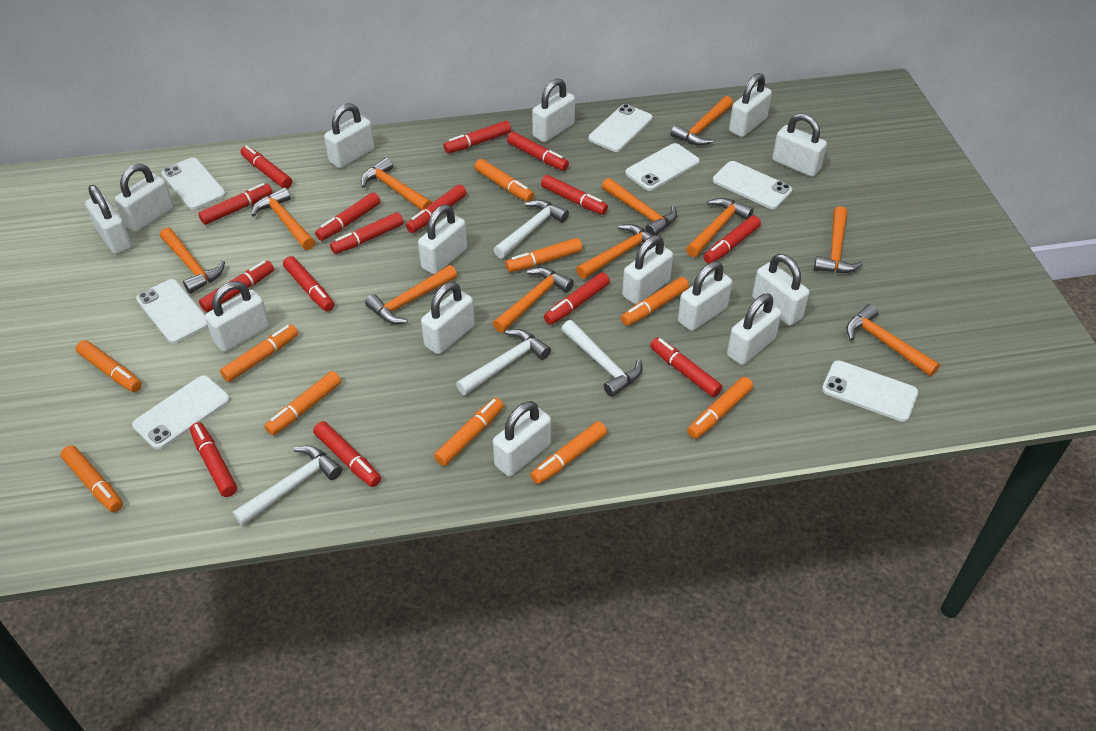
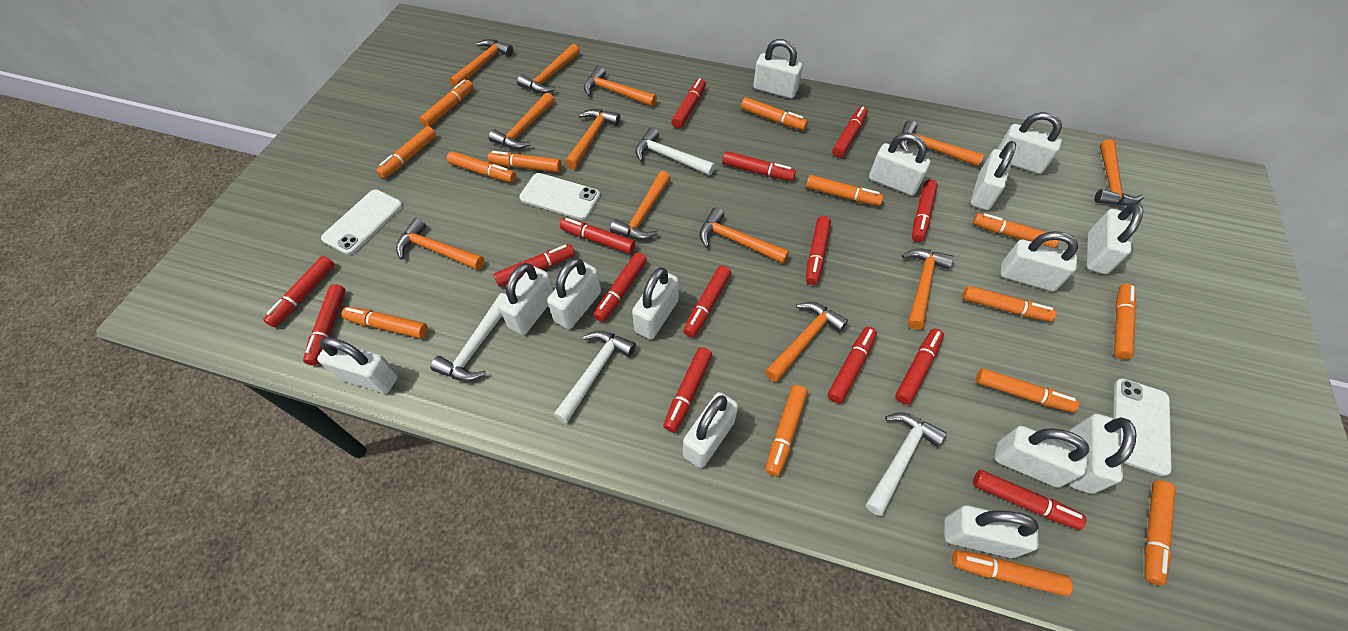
orange hammer: 11 -> 12
orange marker: 10 -> 14
white phone: 7 -> 3

